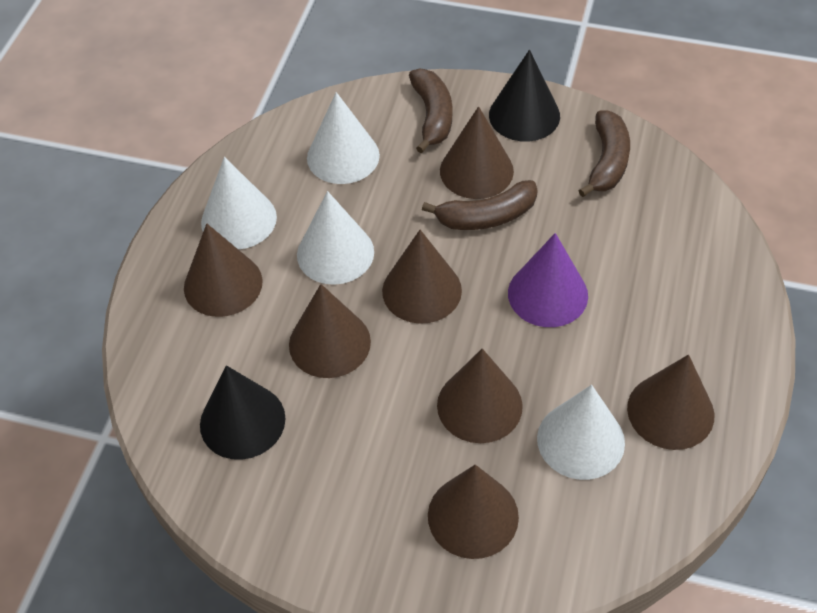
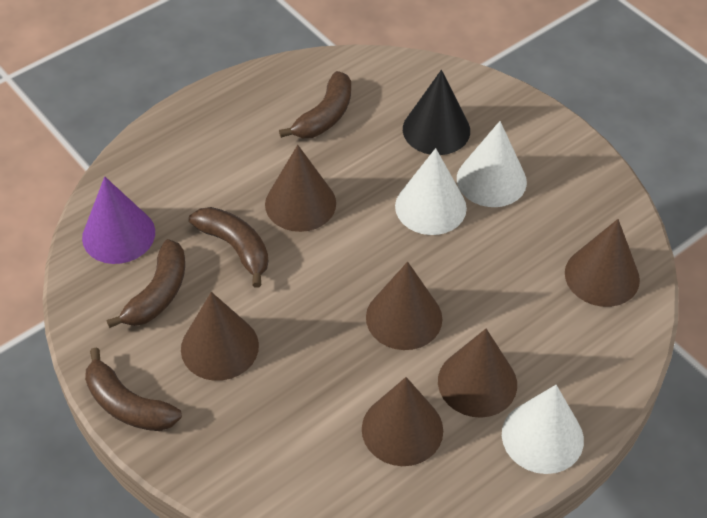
black cone: 2 -> 1
brown banana: 3 -> 4
brown cone: 7 -> 6
white cone: 4 -> 3

